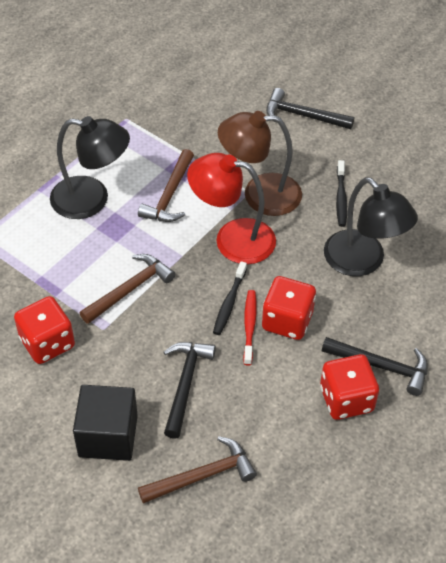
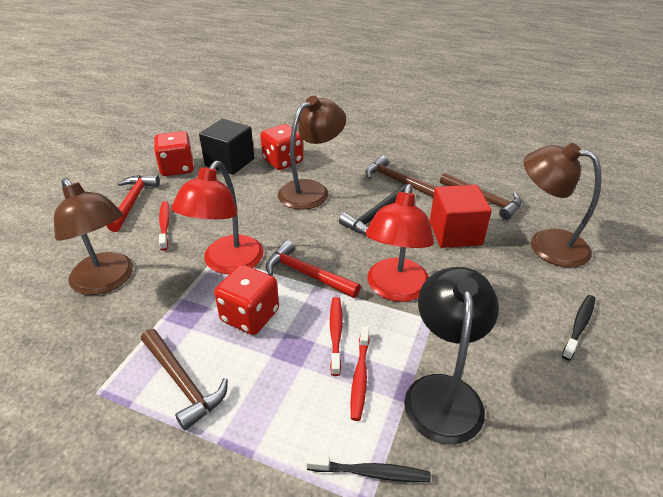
black hammer: 3 -> 1
black lamp: 2 -> 1
brown lamp: 1 -> 3
red cube: 0 -> 1
red hammer: 0 -> 2
red lamp: 1 -> 2
red toothbrush: 1 -> 3

